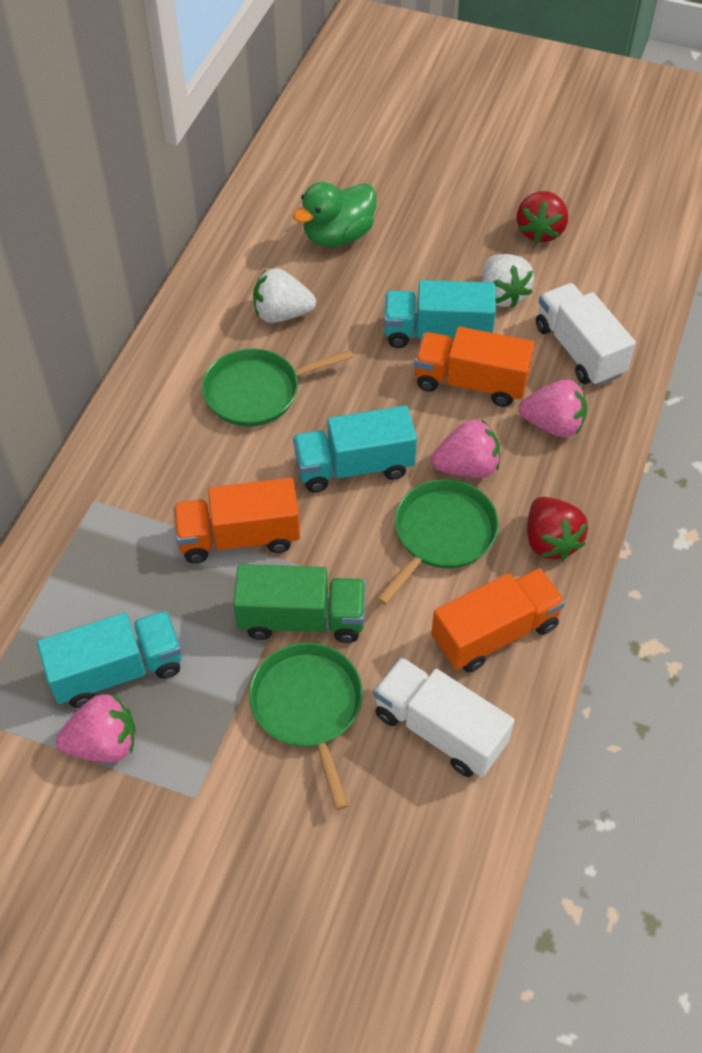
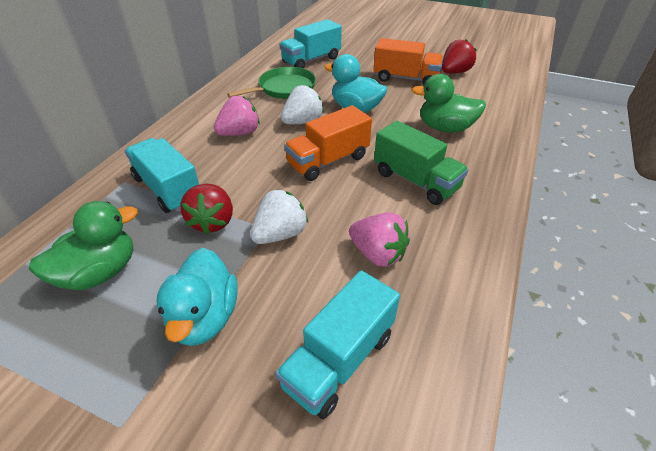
green duck: 1 -> 2
green pan: 3 -> 1
orange truck: 3 -> 2
pink strawberry: 3 -> 2
turquoise duck: 0 -> 2
white truck: 2 -> 0

